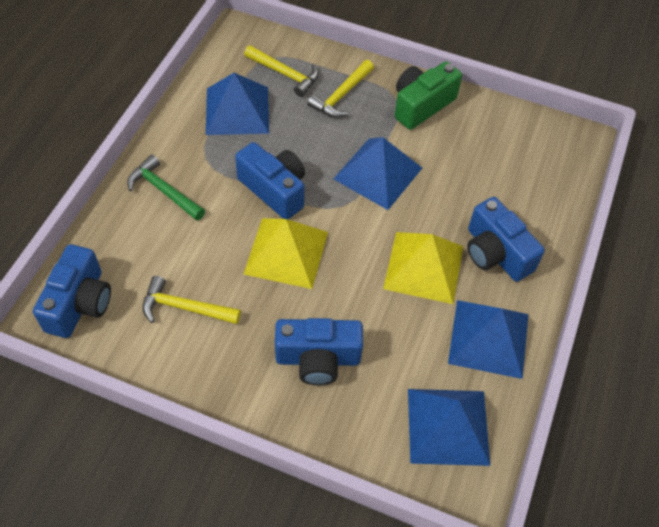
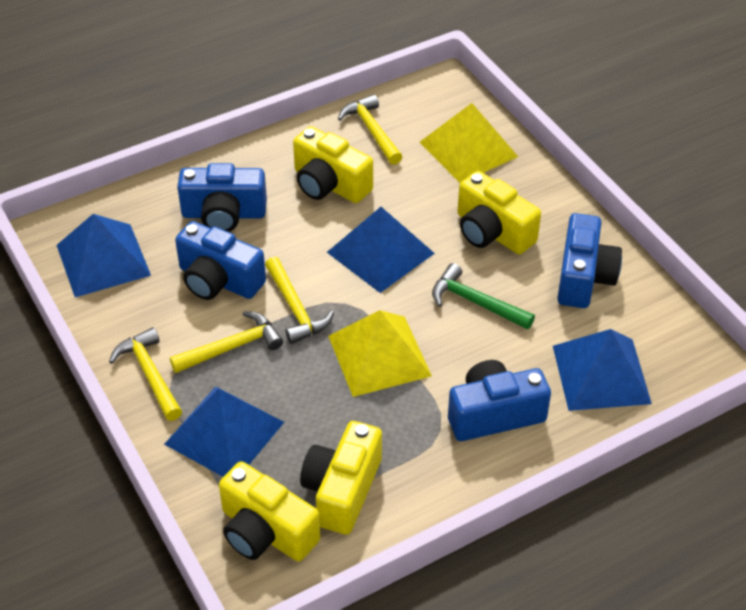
green camera: 1 -> 0
yellow camera: 0 -> 4
yellow hammer: 3 -> 4

